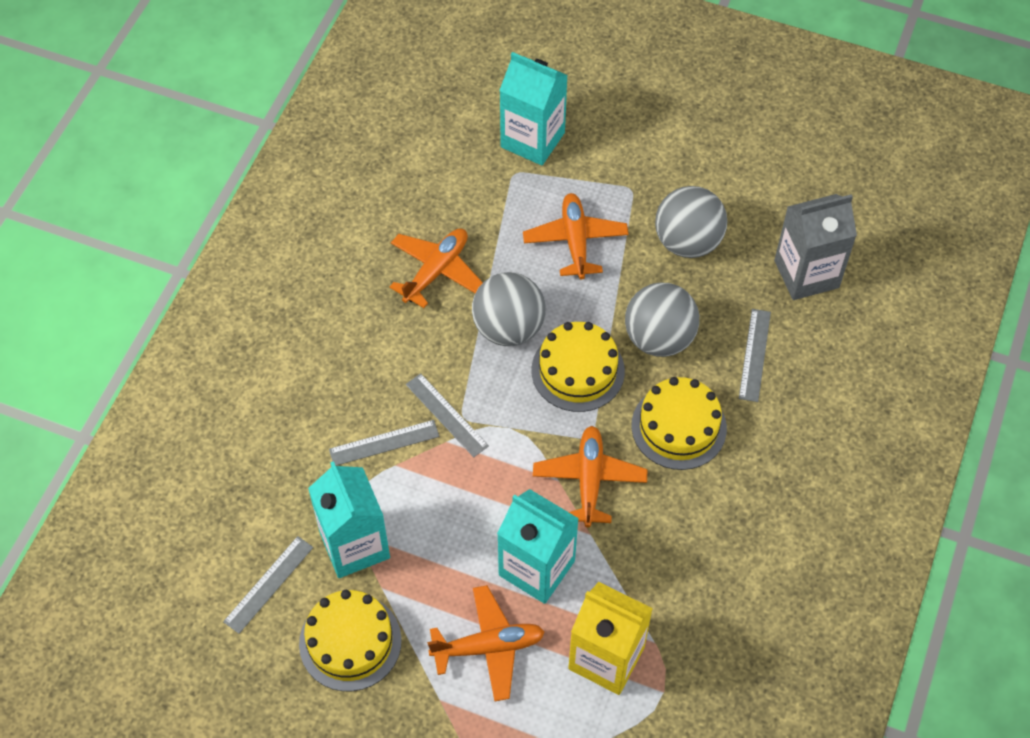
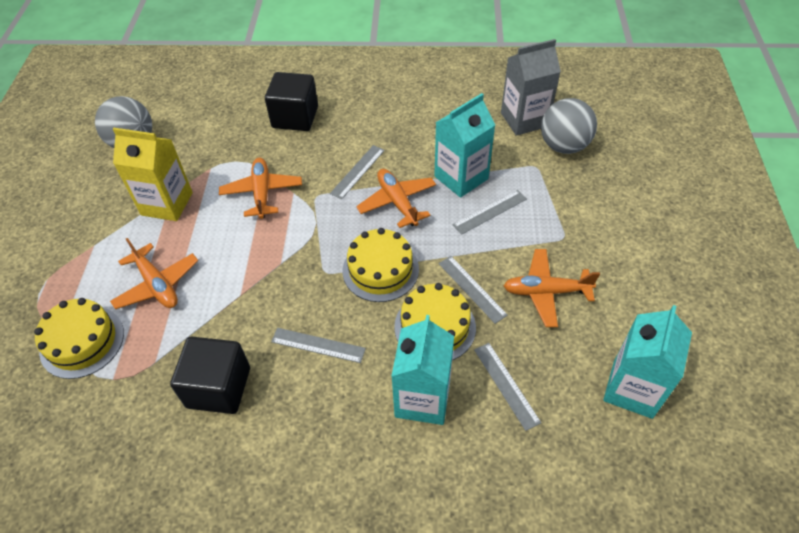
black cube: 0 -> 2
grey ball: 3 -> 2
grey ruler: 4 -> 5

